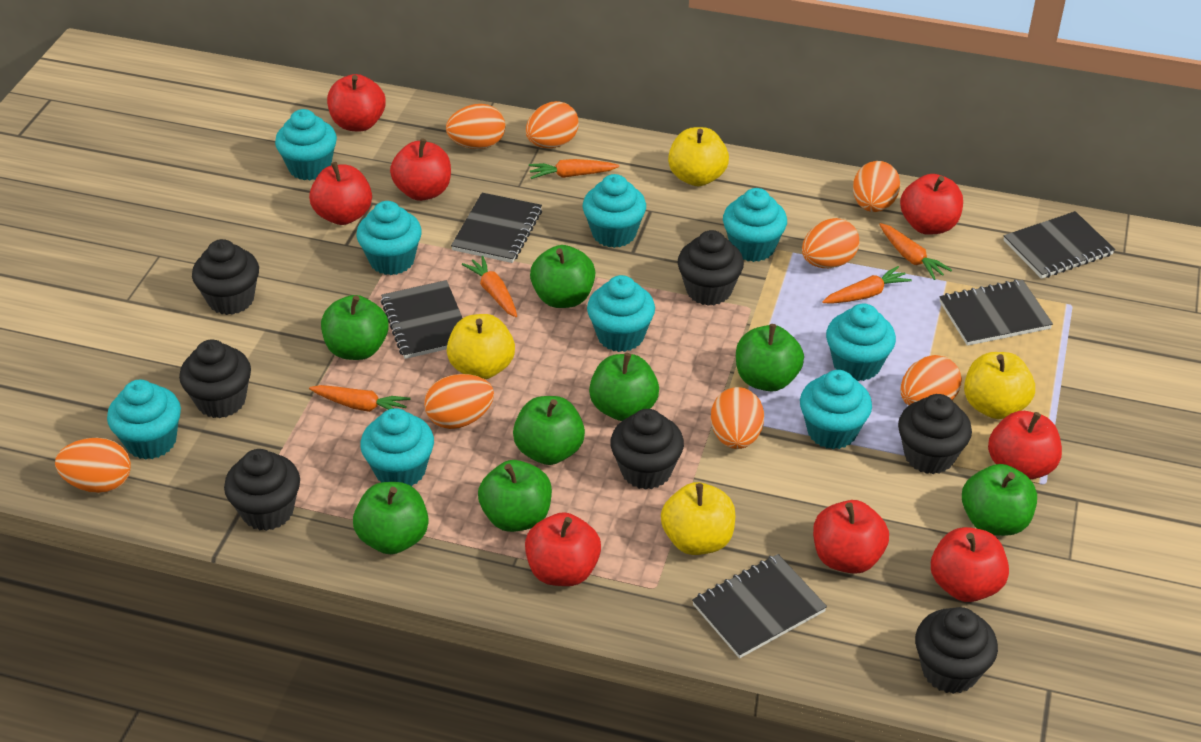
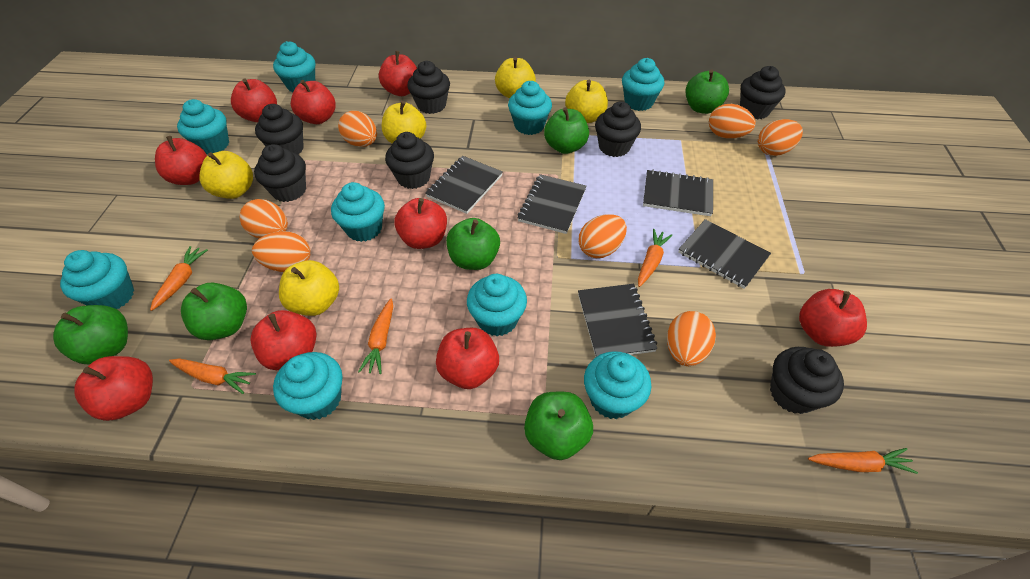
green apple: 8 -> 6
orange egg: 8 -> 7
red apple: 8 -> 9
yellow apple: 4 -> 5

